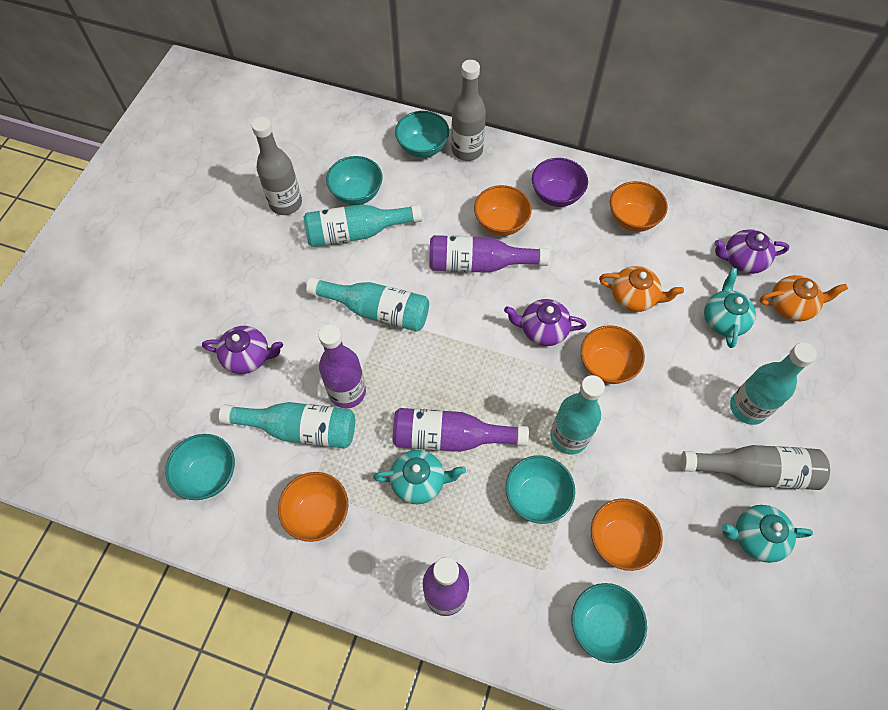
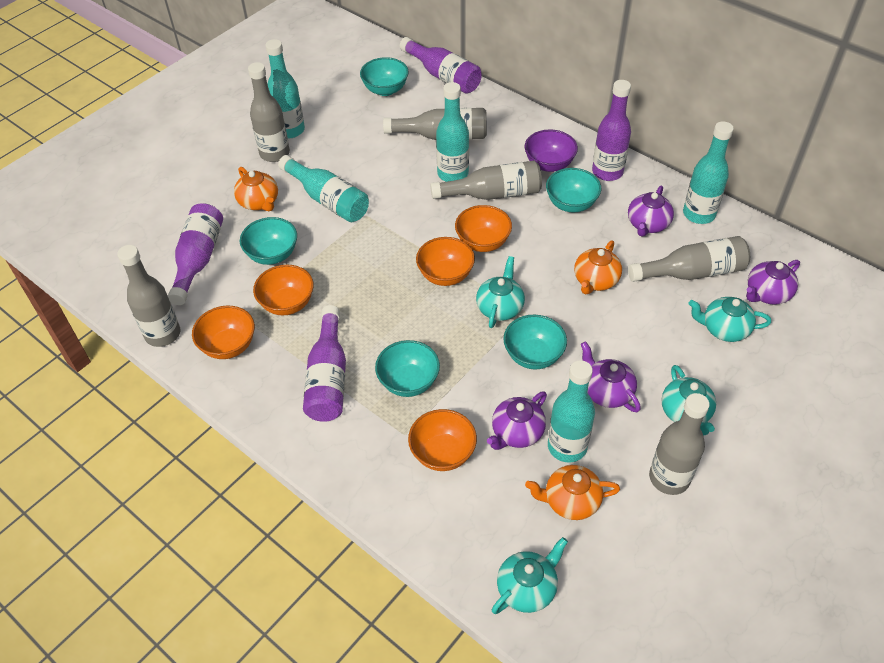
grey bottle: 3 -> 6
orange teapot: 2 -> 3
purple teapot: 3 -> 4
turquoise teapot: 3 -> 4

